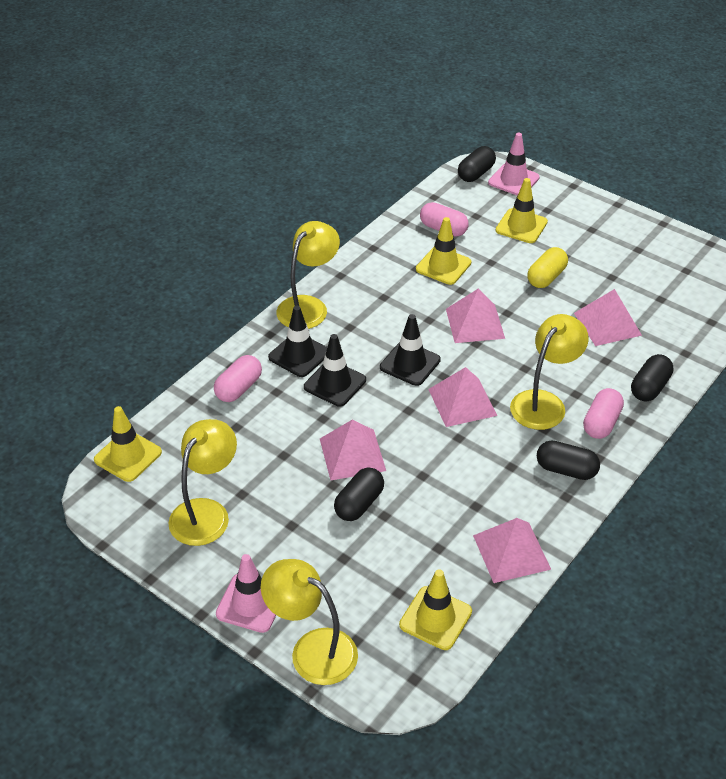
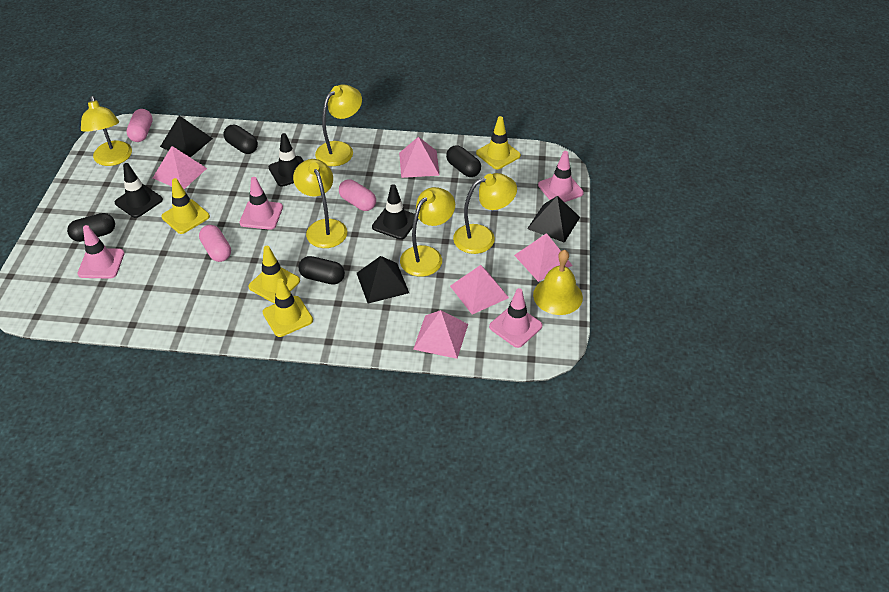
black pyramid: 0 -> 3
pink traffic cone: 2 -> 4
yellow bell: 0 -> 1
yellow capsule: 1 -> 0
yellow lamp: 4 -> 5

